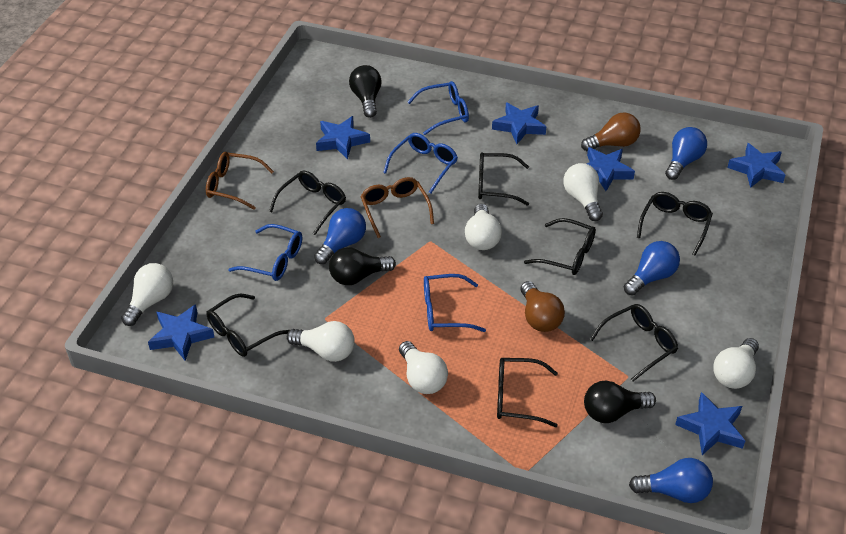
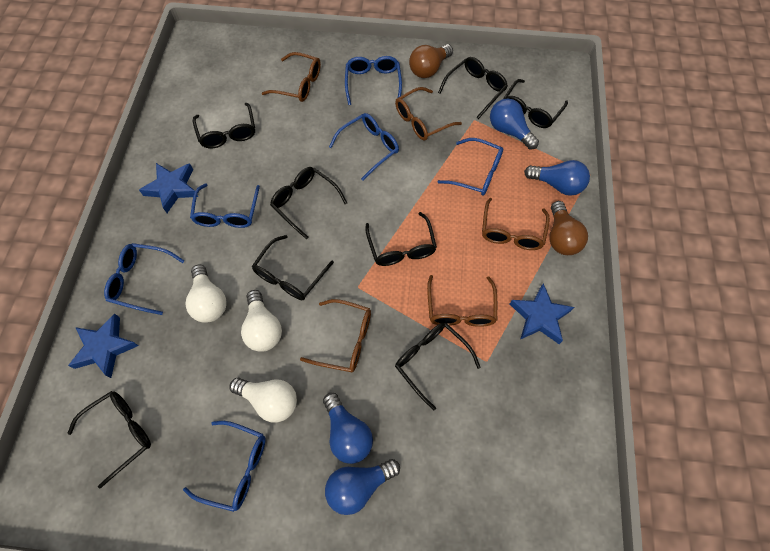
black glasses: 7 -> 8
black light bulb: 3 -> 0
blue glasses: 4 -> 6
blue star: 6 -> 3
brown glasses: 2 -> 5
white light bulb: 6 -> 3

